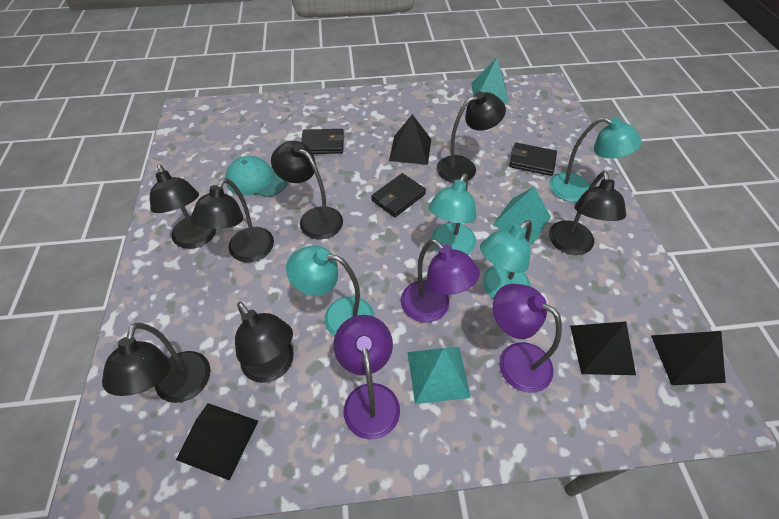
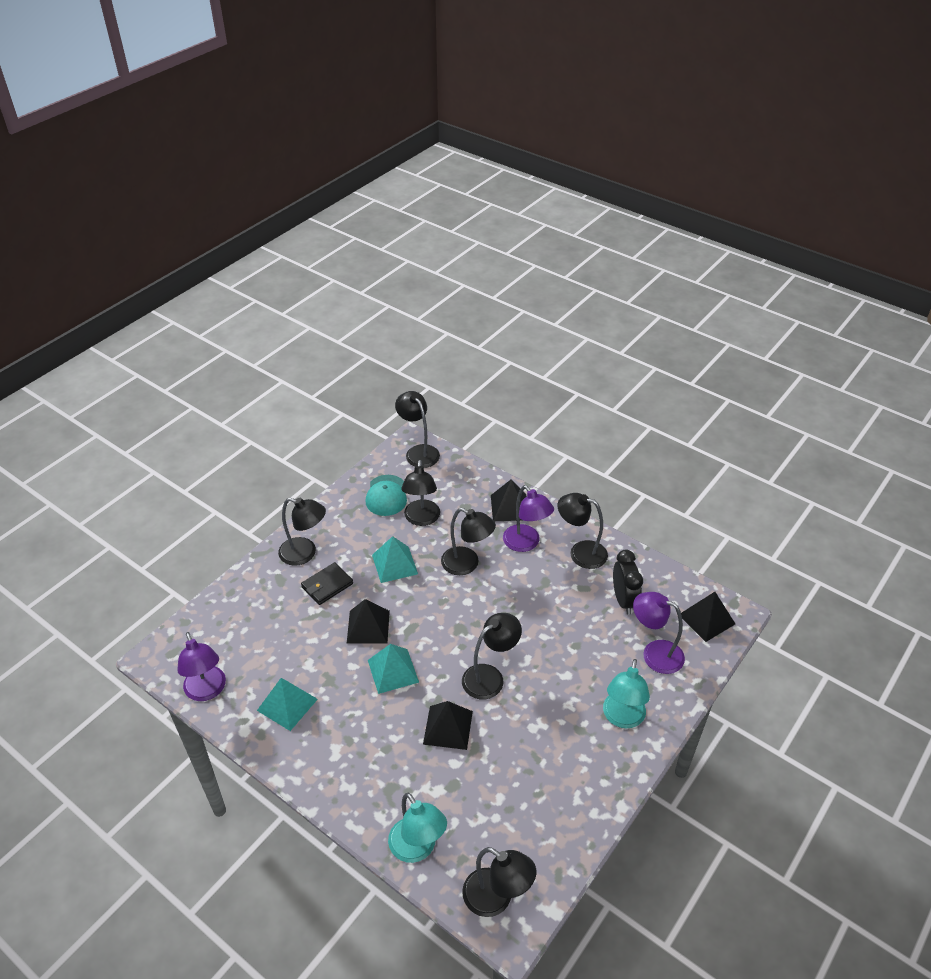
black clock: 0 -> 1
black wallet: 3 -> 1
turquoise lamp: 4 -> 2

